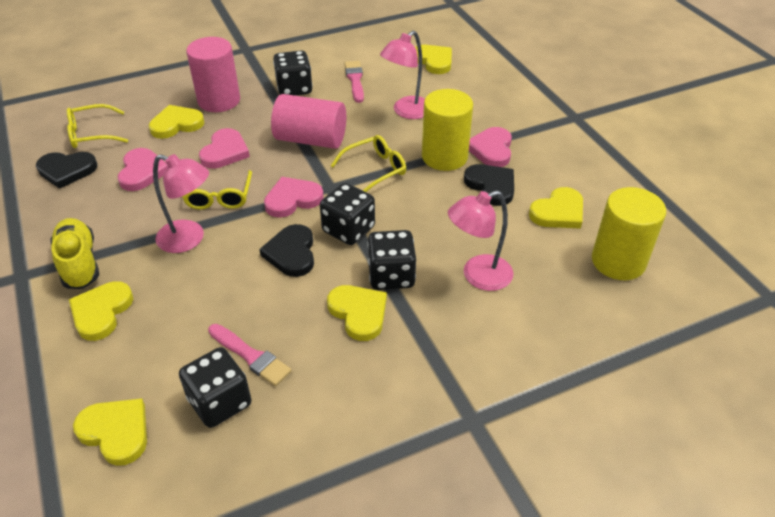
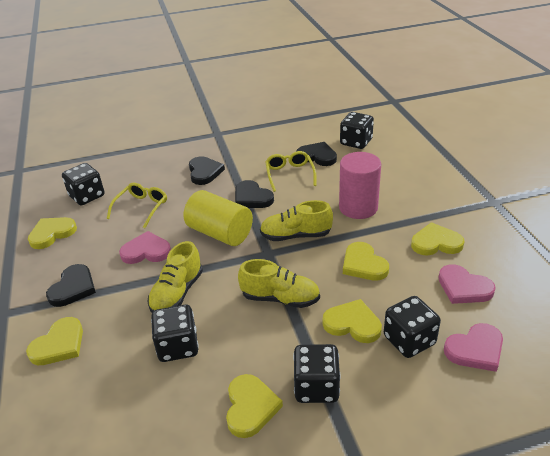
black dice: 4 -> 5
black heart: 3 -> 4
pink brush: 2 -> 0
pink cylinder: 2 -> 1
pink heart: 4 -> 3
pink lamp: 3 -> 0
yellow cylinder: 2 -> 1
yellow glasses: 3 -> 2
yellow shoe: 1 -> 3

